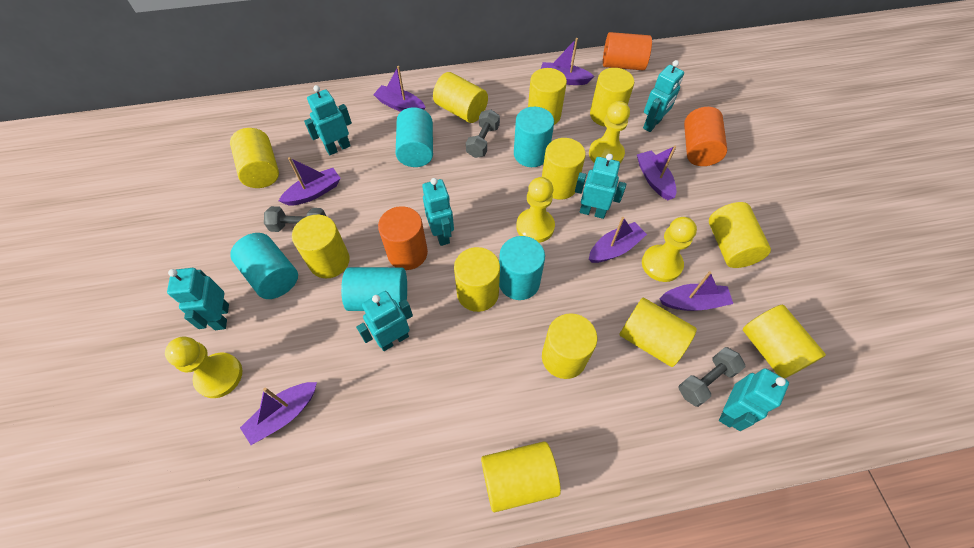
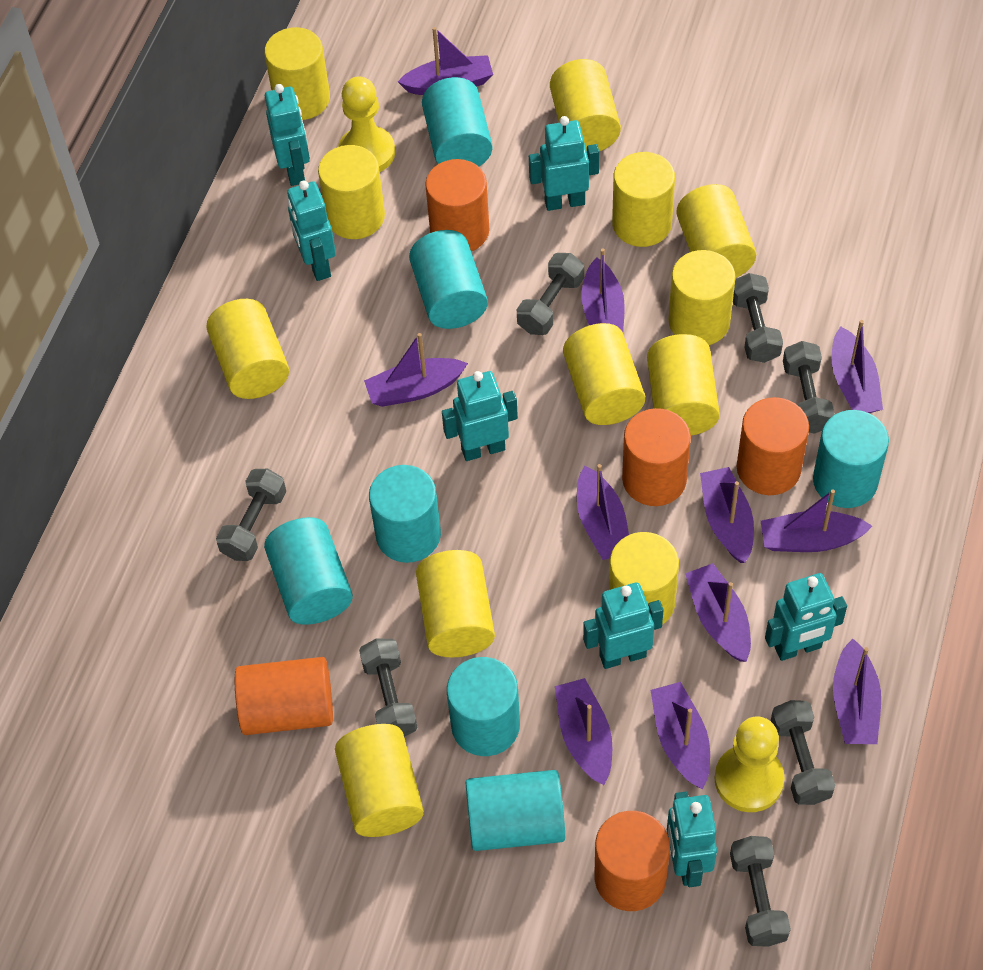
grey dumbbell: 3 -> 7
orange cylinder: 3 -> 5
purple boat: 7 -> 11
turquoise cylinder: 5 -> 7
yellow pawn: 4 -> 2

